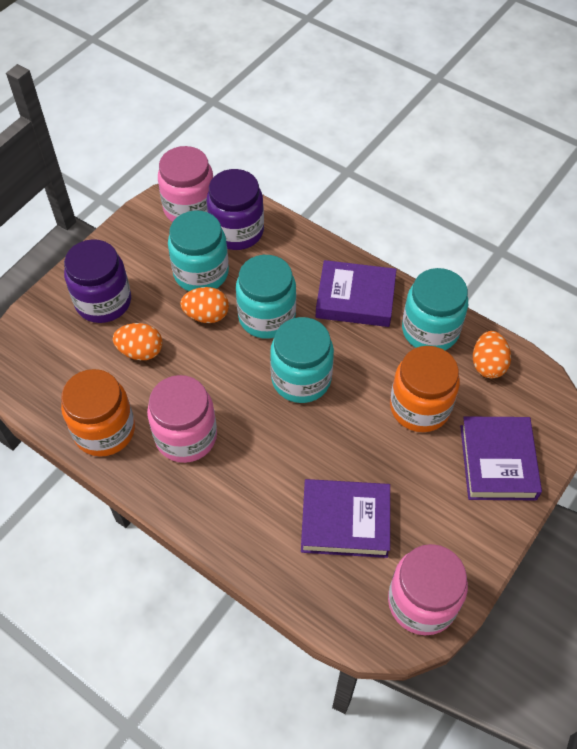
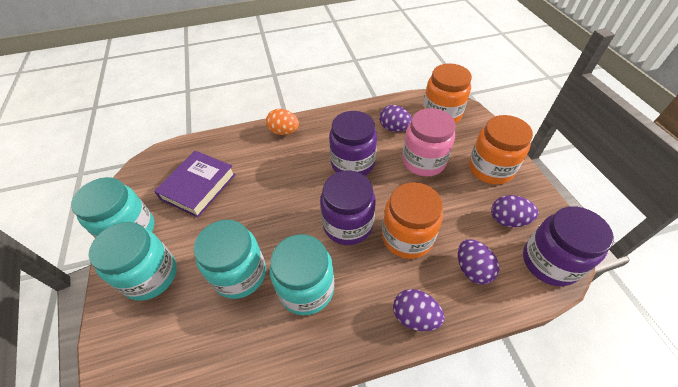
orange egg: 3 -> 1
orange jar: 2 -> 3
pink jar: 3 -> 1
purple book: 3 -> 1
purple egg: 0 -> 4
purple jar: 2 -> 3

